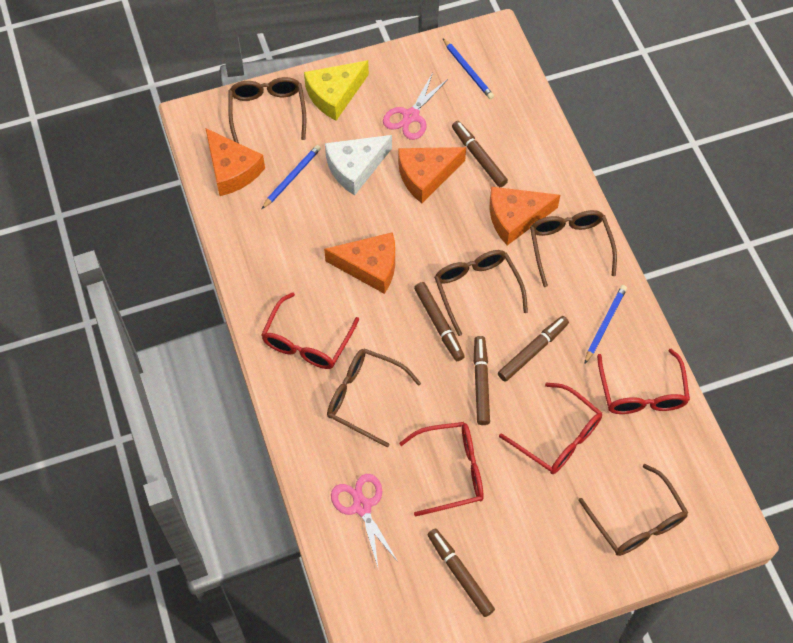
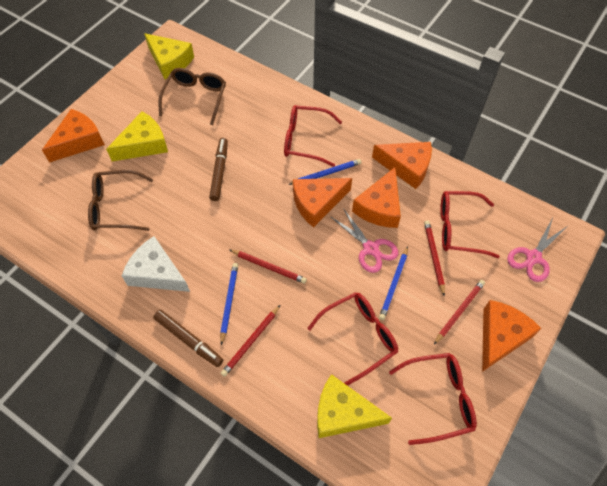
brown glasses: 5 -> 2
brown marker: 5 -> 2
orange cheese: 4 -> 5
red pencil: 0 -> 4
yellow cheese: 1 -> 3

